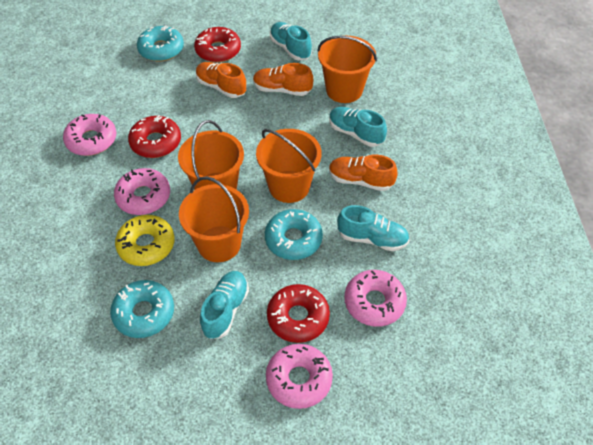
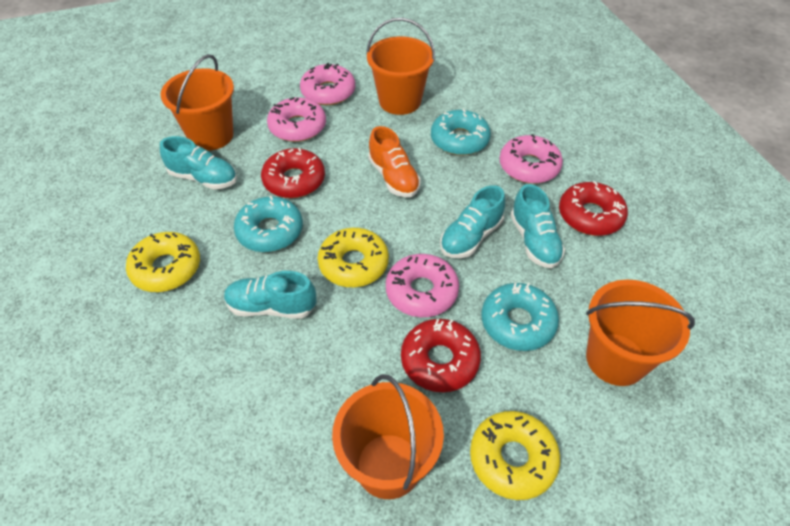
orange shoe: 3 -> 1
yellow donut: 1 -> 3

